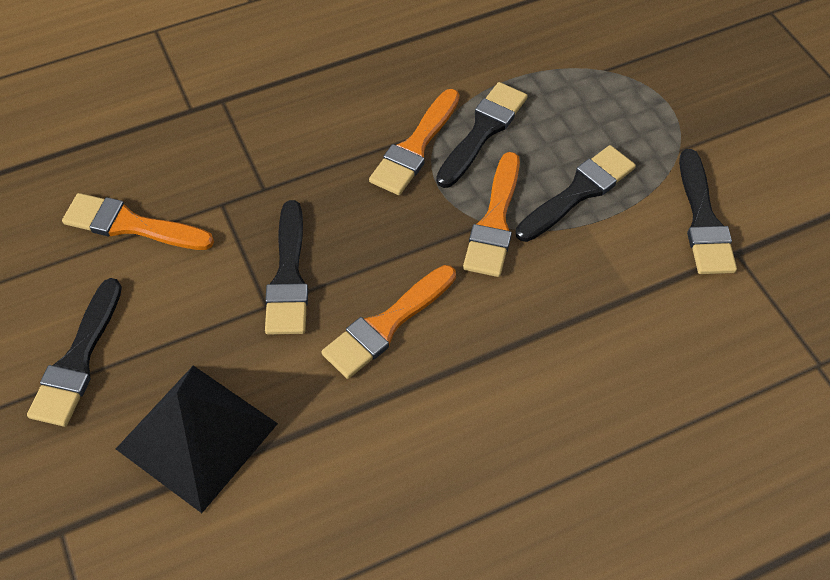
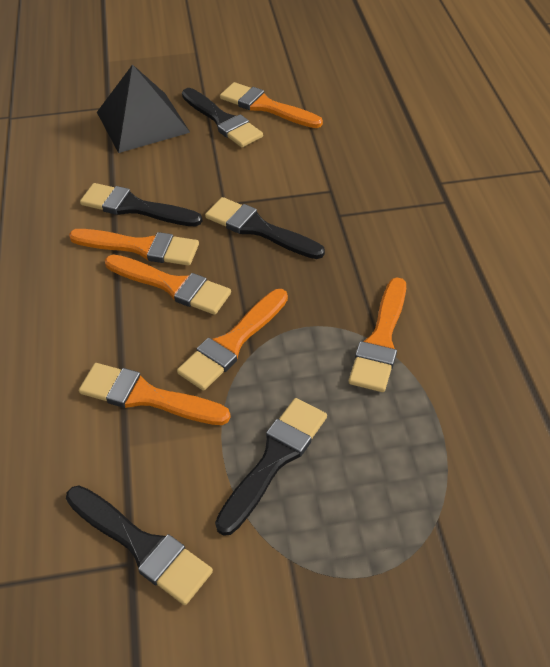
orange brush: 4 -> 6

